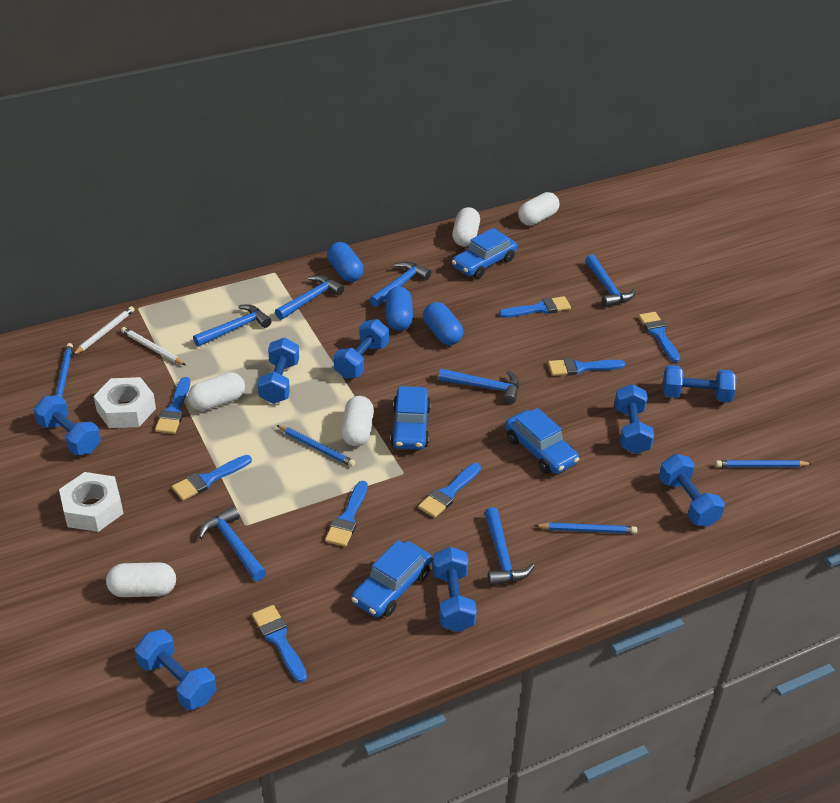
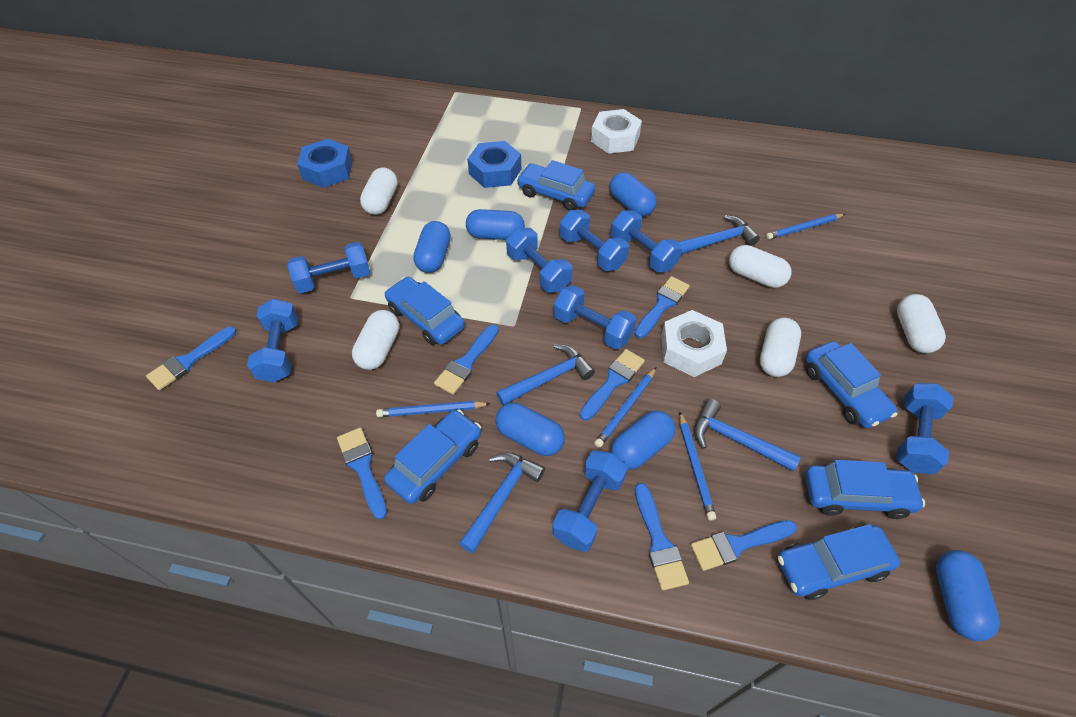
blue brush: 8 -> 7
blue capsule: 3 -> 6
blue car: 4 -> 6
blue hammer: 7 -> 4
blue nut: 0 -> 2
white pencil: 2 -> 0

